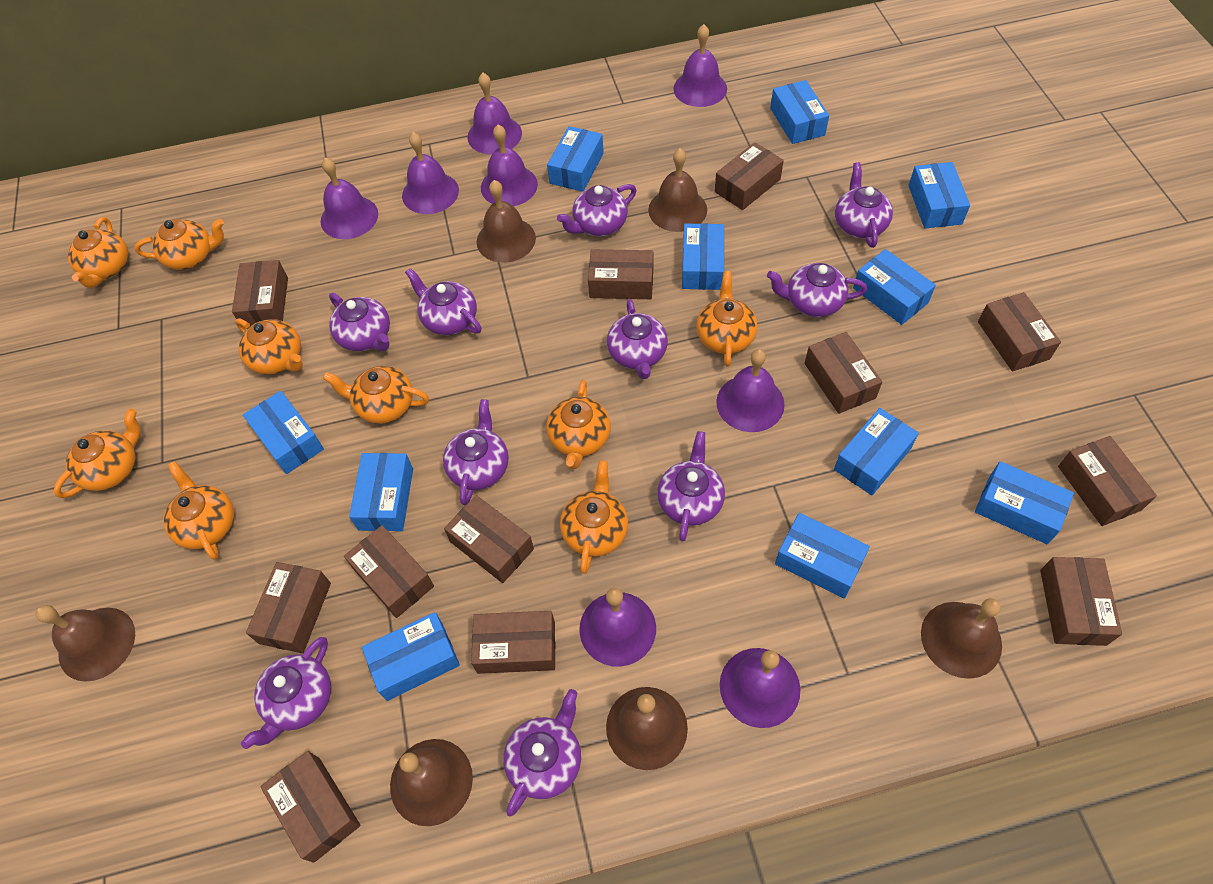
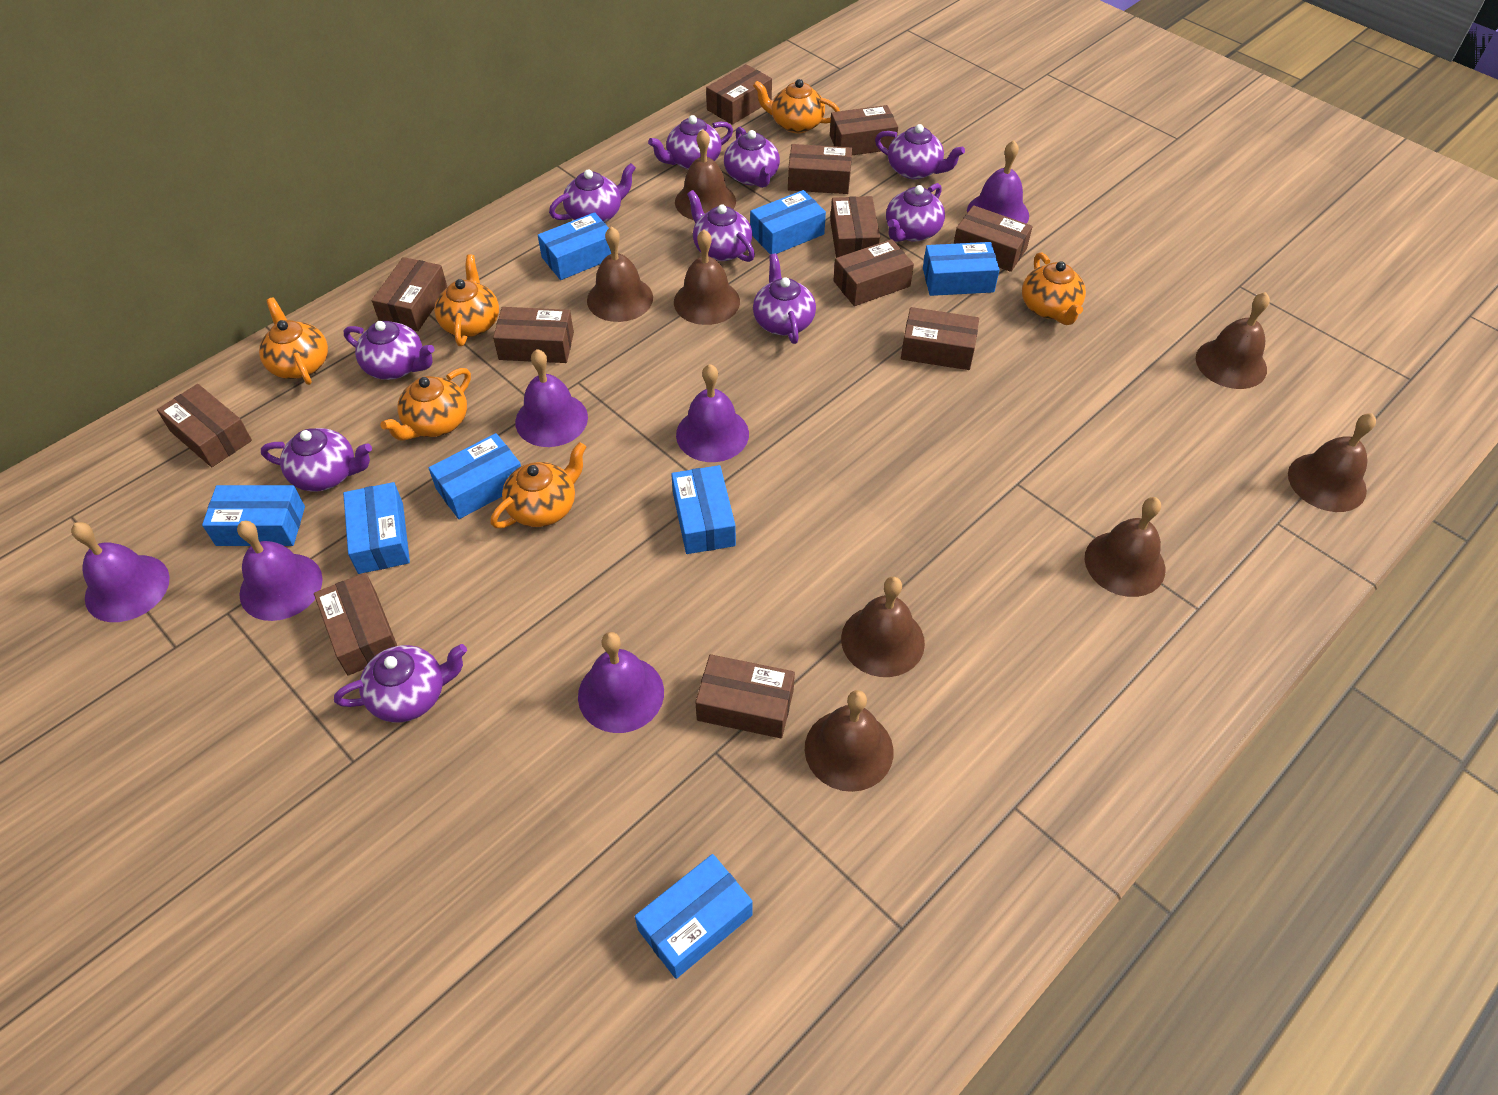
blue box: 11 -> 8
brown bell: 6 -> 8
orange teapot: 9 -> 6
purple bell: 8 -> 6

